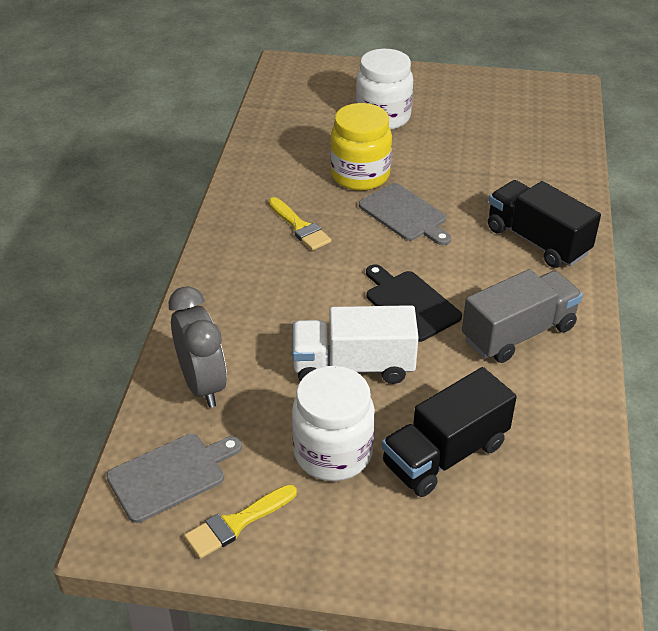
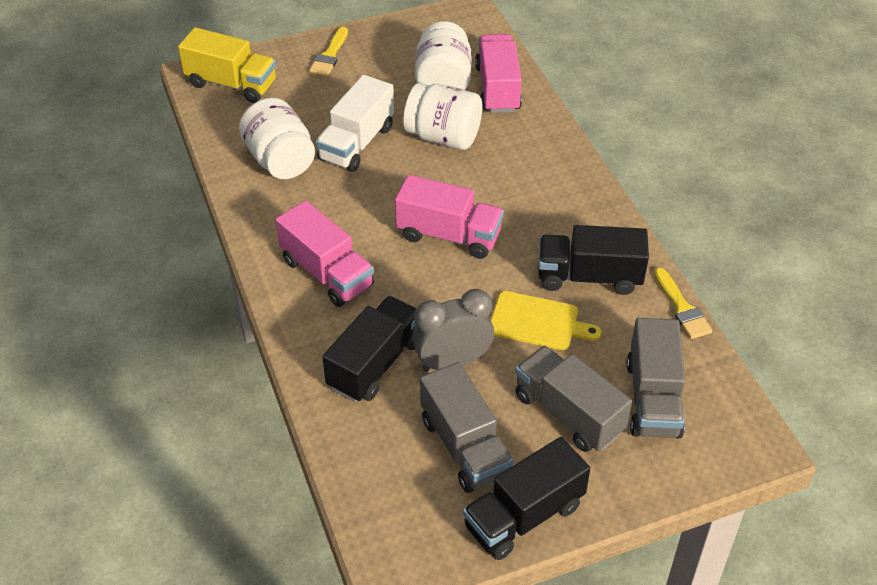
black cutting board: 1 -> 0
black truck: 2 -> 3
grey cutting board: 2 -> 0
grey truck: 1 -> 3
pink truck: 0 -> 3
white jar: 2 -> 3
yellow cutting board: 0 -> 1
yellow jar: 1 -> 0
yellow truck: 0 -> 1

